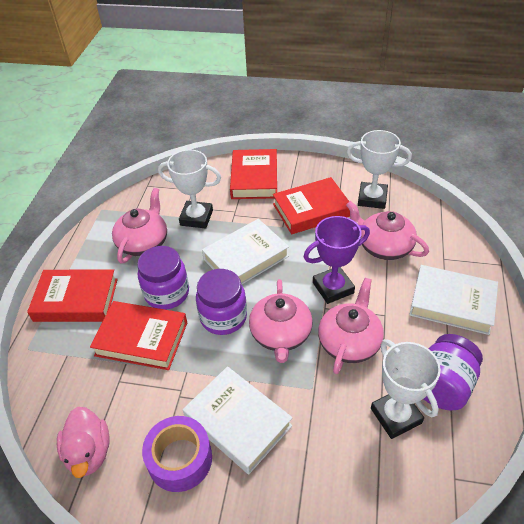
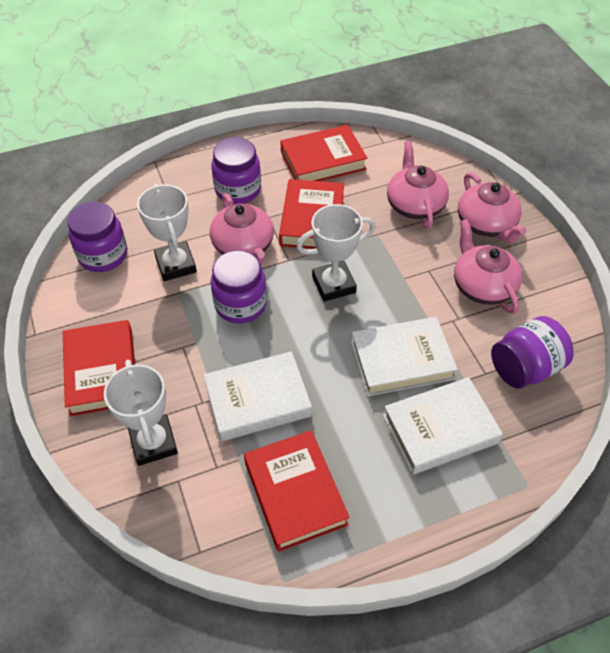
pink duck: 1 -> 0
purple jar: 3 -> 4
purple tape: 1 -> 0
purple trophy: 1 -> 0

